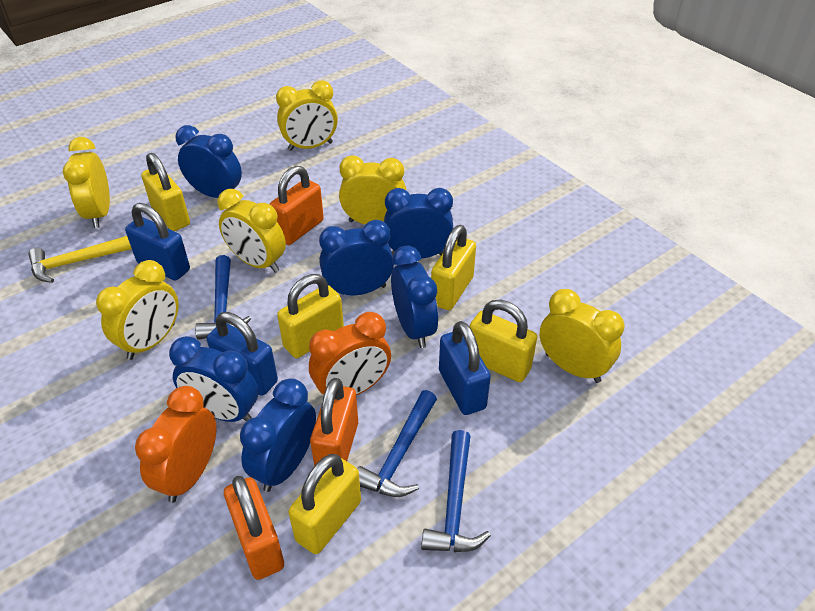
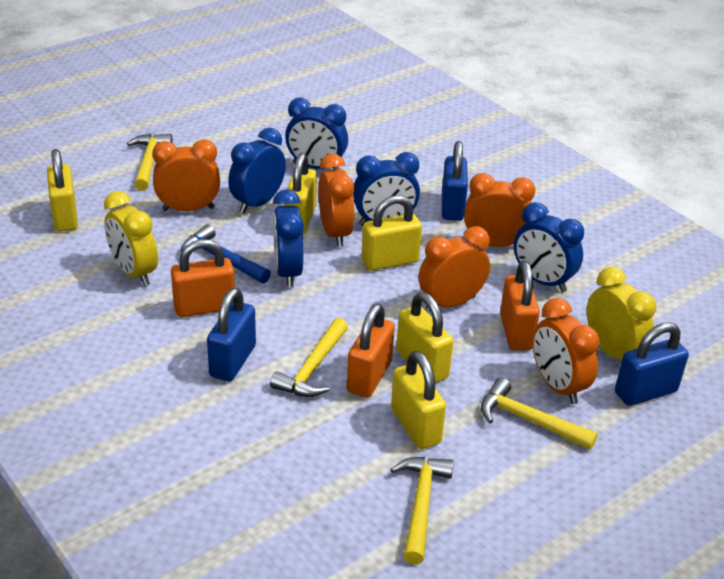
blue clock: 6 -> 5
blue hammer: 3 -> 1
orange clock: 2 -> 5
yellow clock: 6 -> 2
yellow hammer: 1 -> 4

